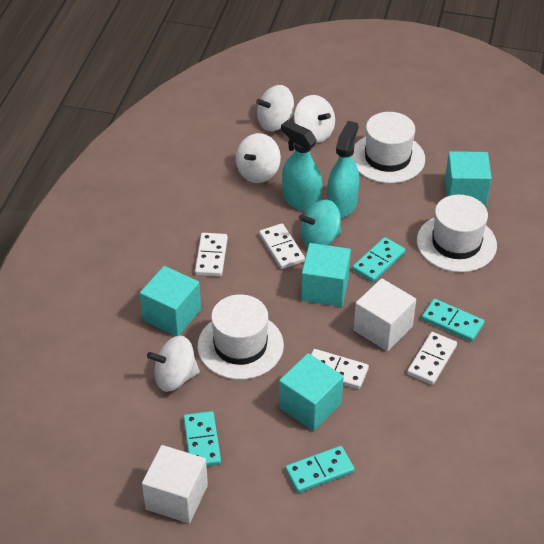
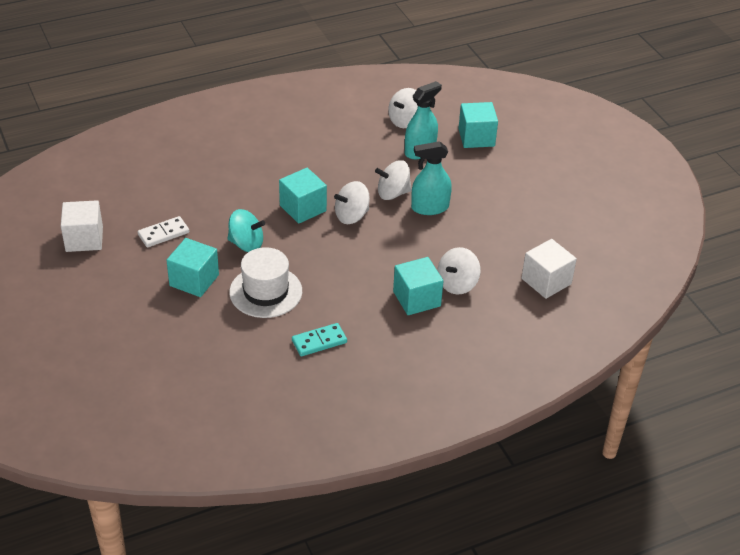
turquoise domino: 4 -> 1
white domino: 4 -> 1
white hat: 3 -> 1

